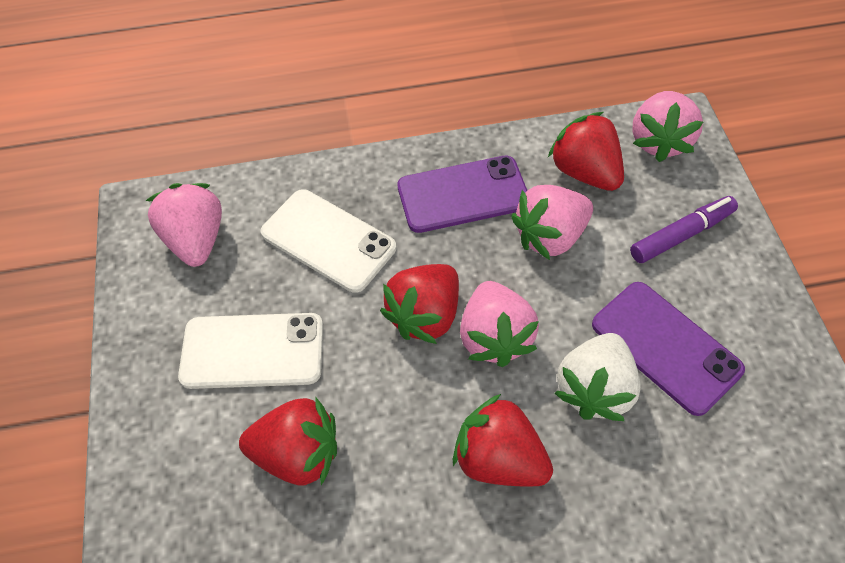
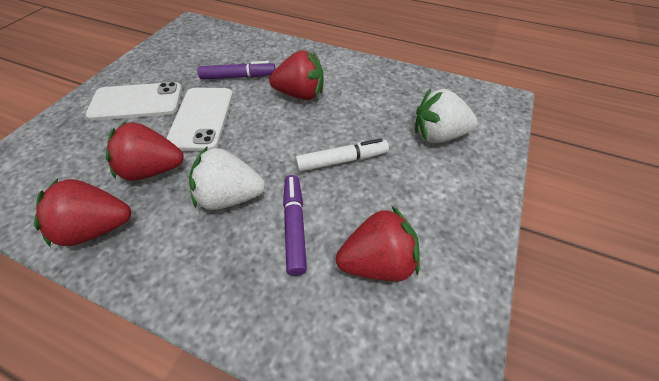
pink strawberry: 4 -> 0
purple marker: 1 -> 2
purple phone: 2 -> 0
white marker: 0 -> 1
white strawberry: 1 -> 2

